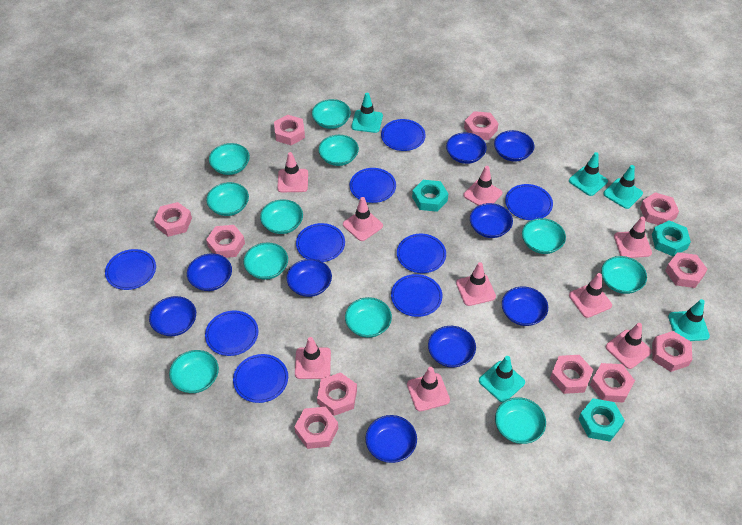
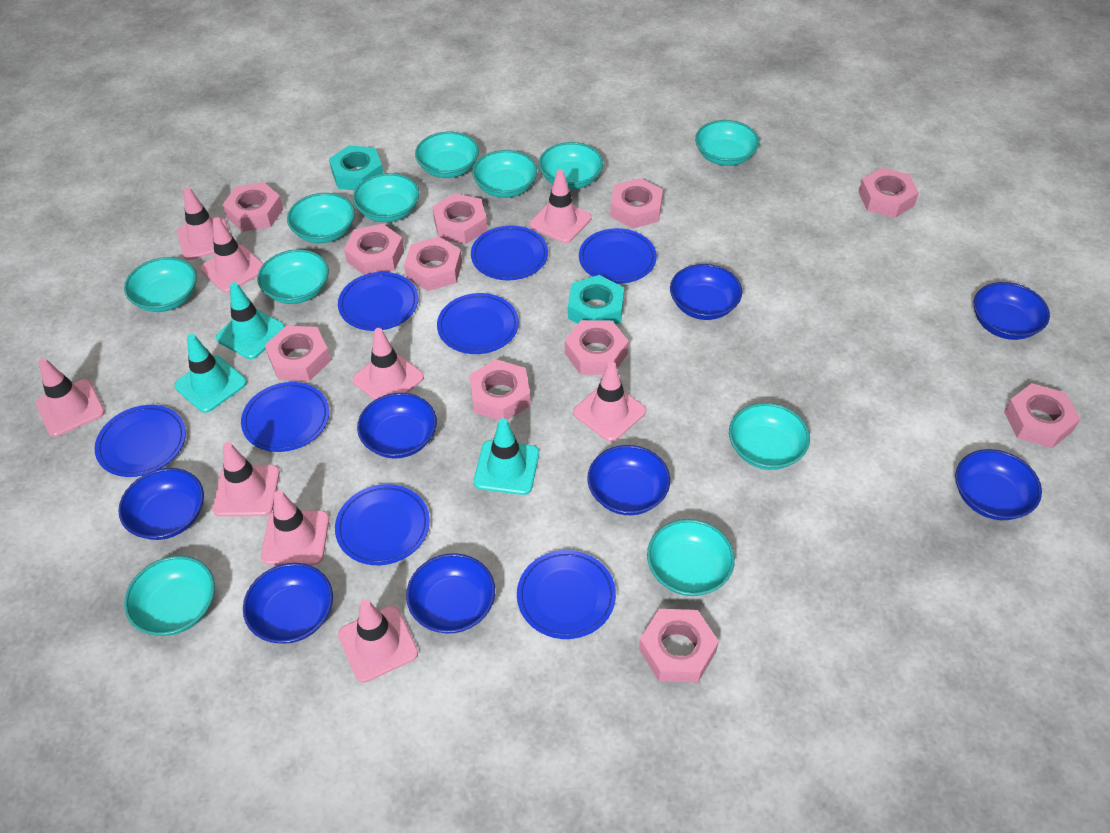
blue bowl: 9 -> 8
blue plate: 9 -> 8
turquoise nut: 3 -> 2
turquoise traffic cone: 5 -> 3

